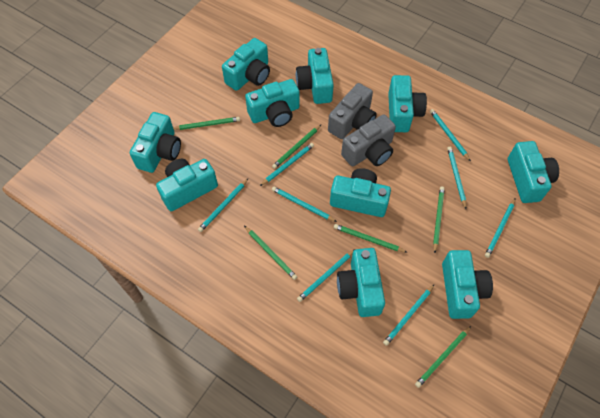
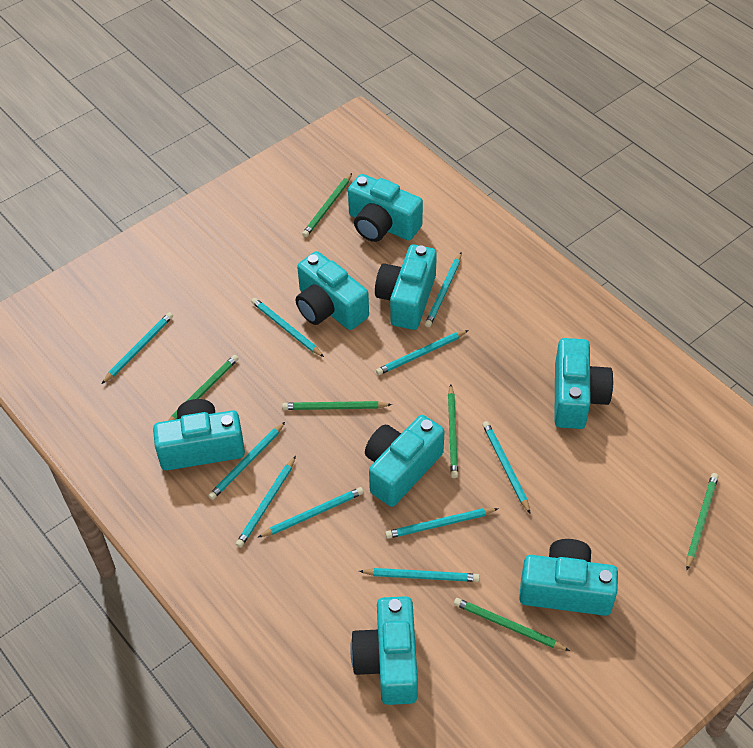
grey camera: 2 -> 0
turquoise camera: 10 -> 8
turquoise pencil: 8 -> 10

